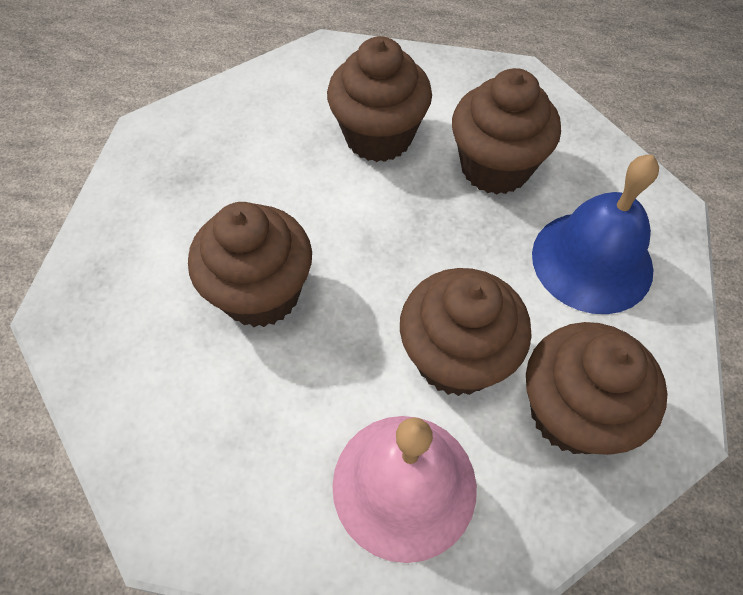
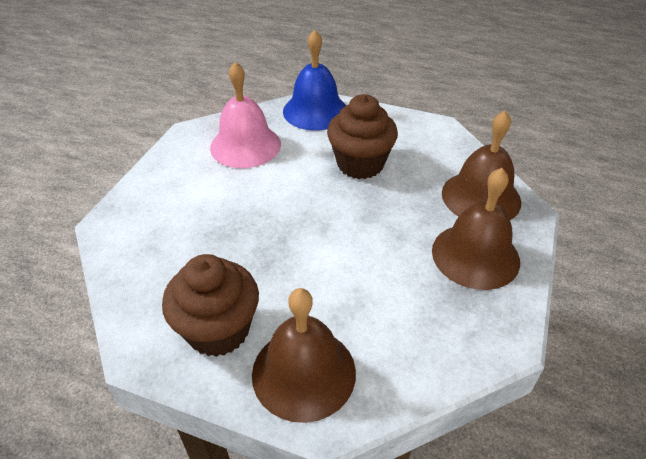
brown bell: 0 -> 3
brown cupcake: 5 -> 2

